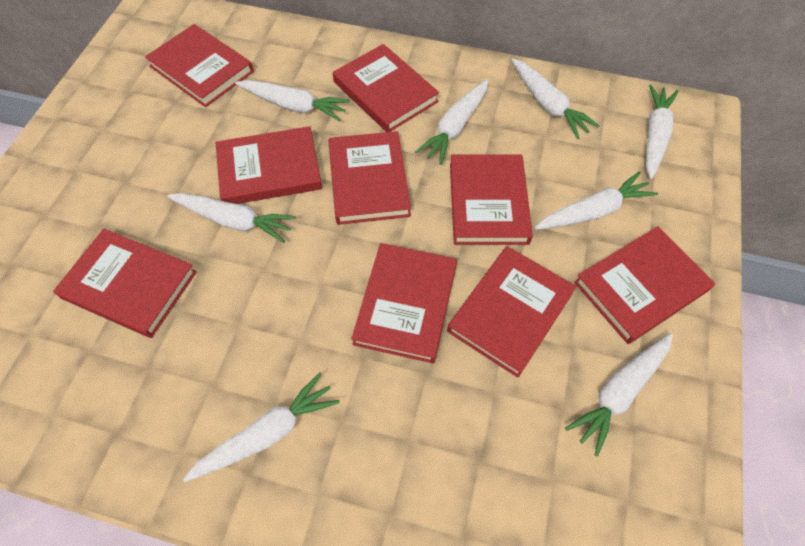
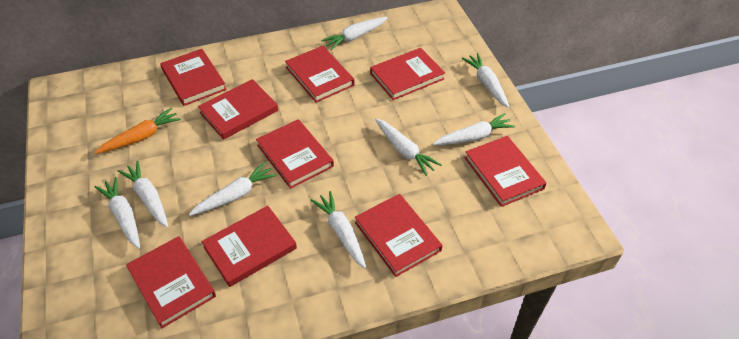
orange carrot: 0 -> 1

